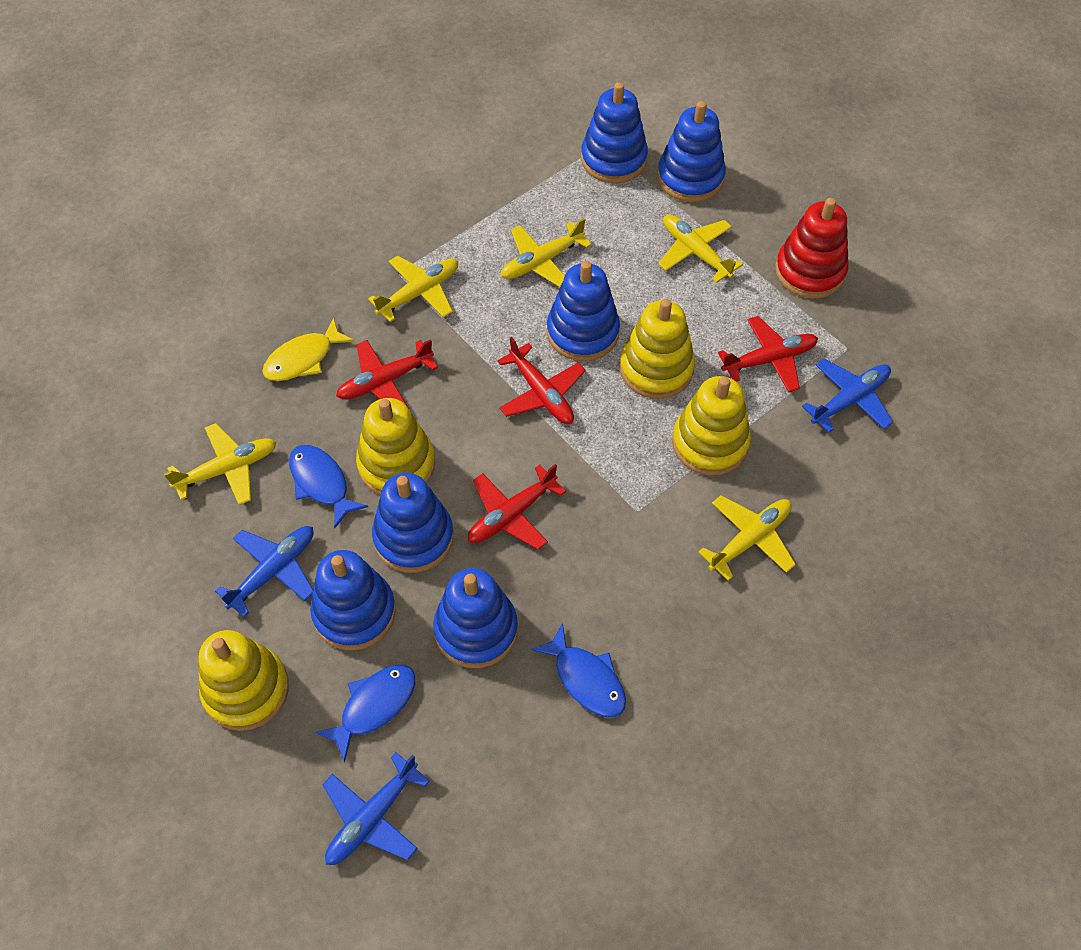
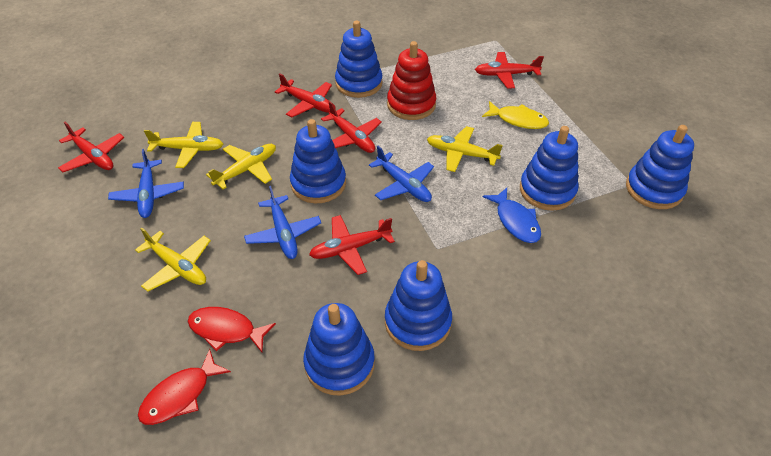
blue fish: 3 -> 1
red fish: 0 -> 2
red plane: 4 -> 5
yellow plane: 5 -> 4
yellow stacking toy: 4 -> 0

